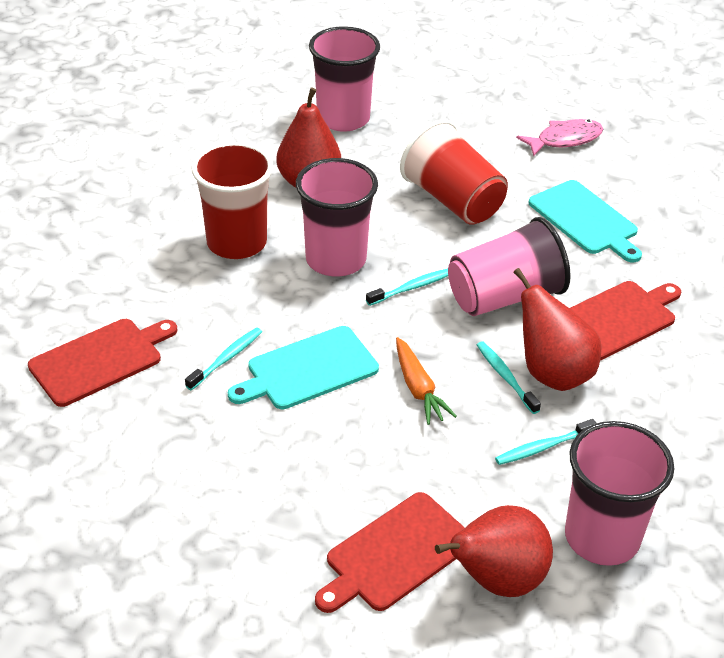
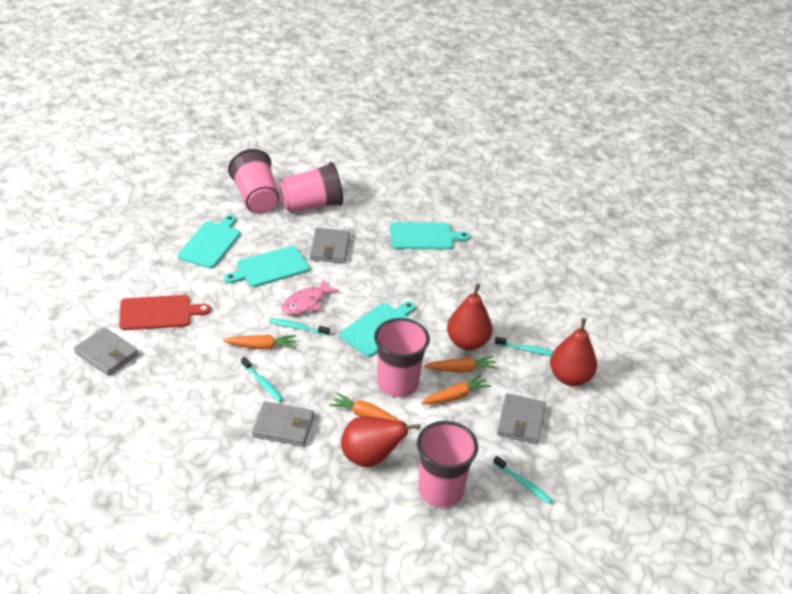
grey wallet: 0 -> 4
orange carrot: 1 -> 4
red cup: 2 -> 0
red cutting board: 3 -> 1
turquoise cutting board: 2 -> 4

